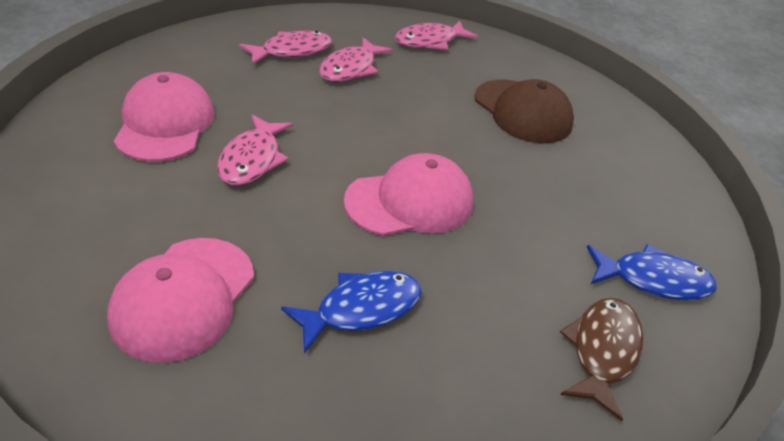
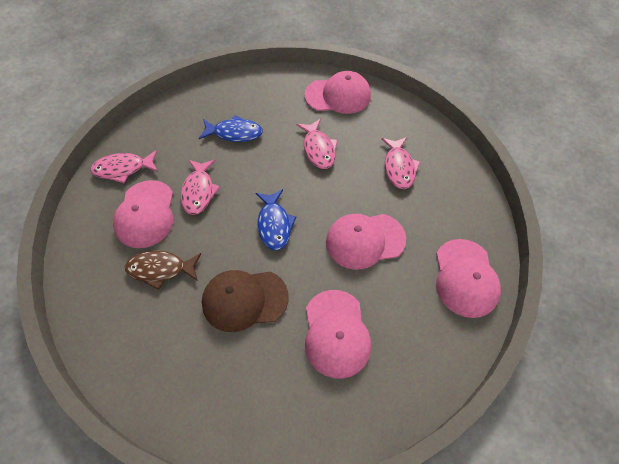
pink cap: 3 -> 5

